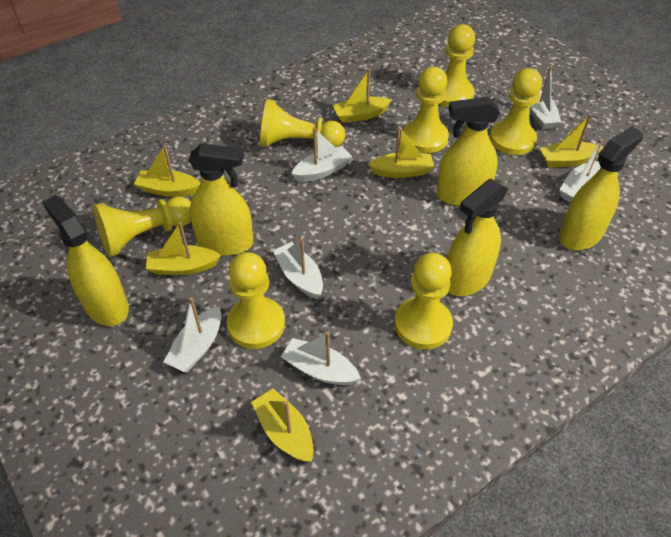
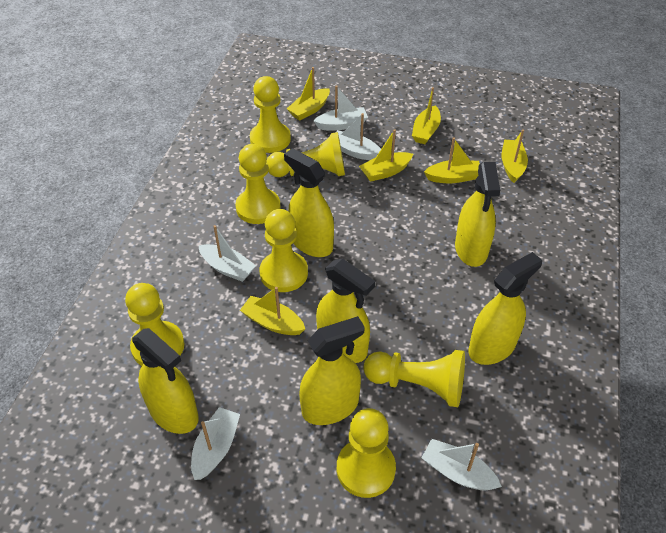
white boat: 6 -> 5
yellow spray bottle: 5 -> 6

